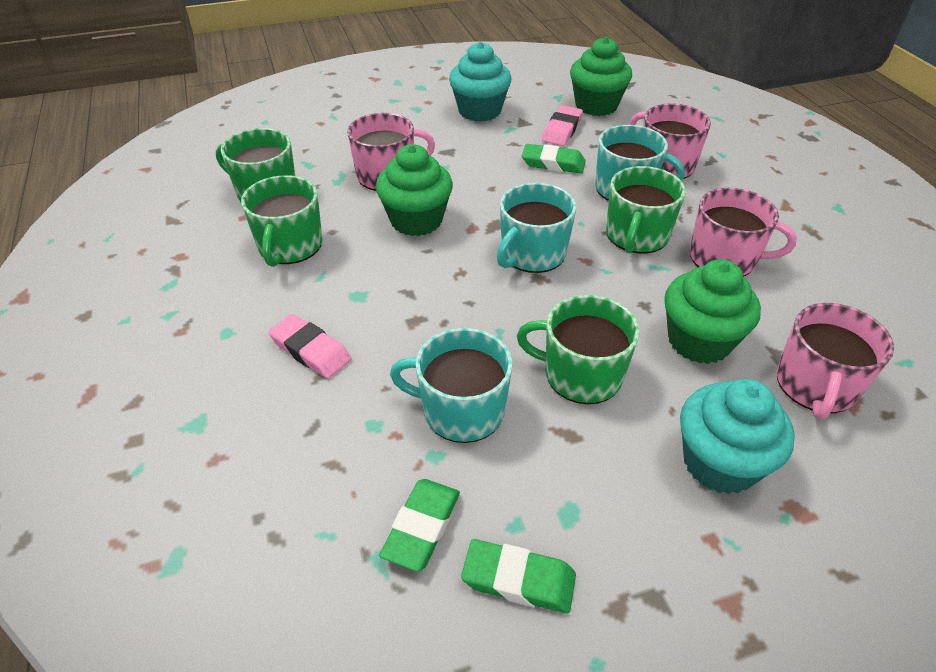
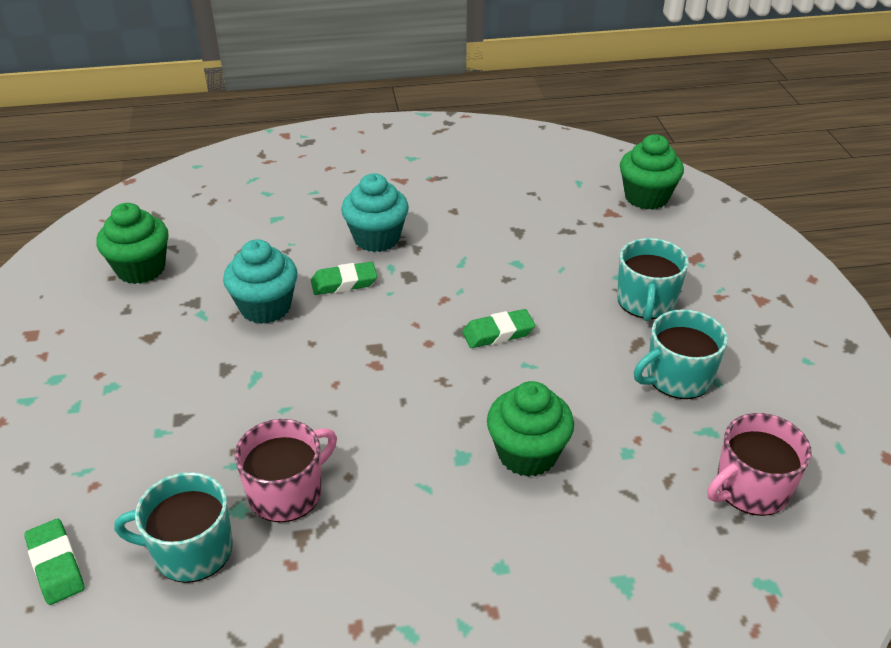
green mug: 4 -> 0
pink eraser: 2 -> 0
pink mug: 4 -> 2

